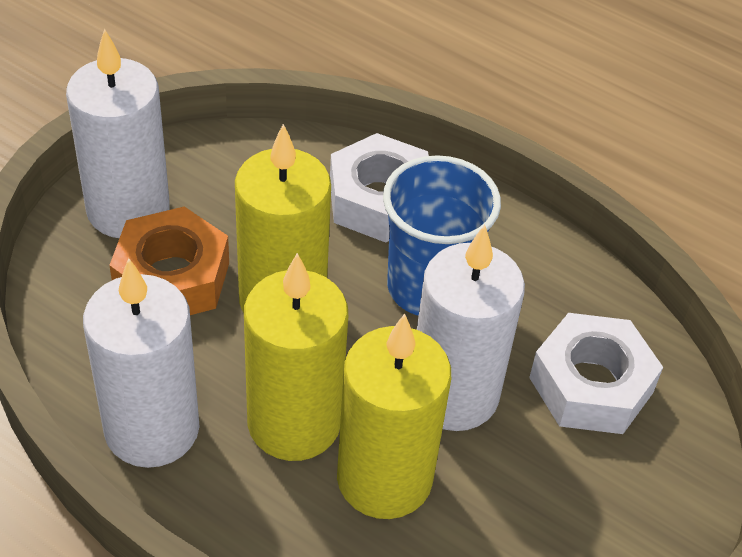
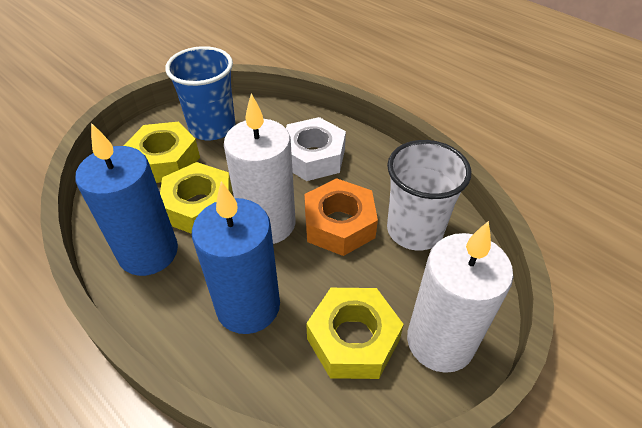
blue candle: 0 -> 2
white candle: 3 -> 2
white cup: 0 -> 1
white nut: 2 -> 1
yellow candle: 3 -> 0
yellow nut: 0 -> 3

